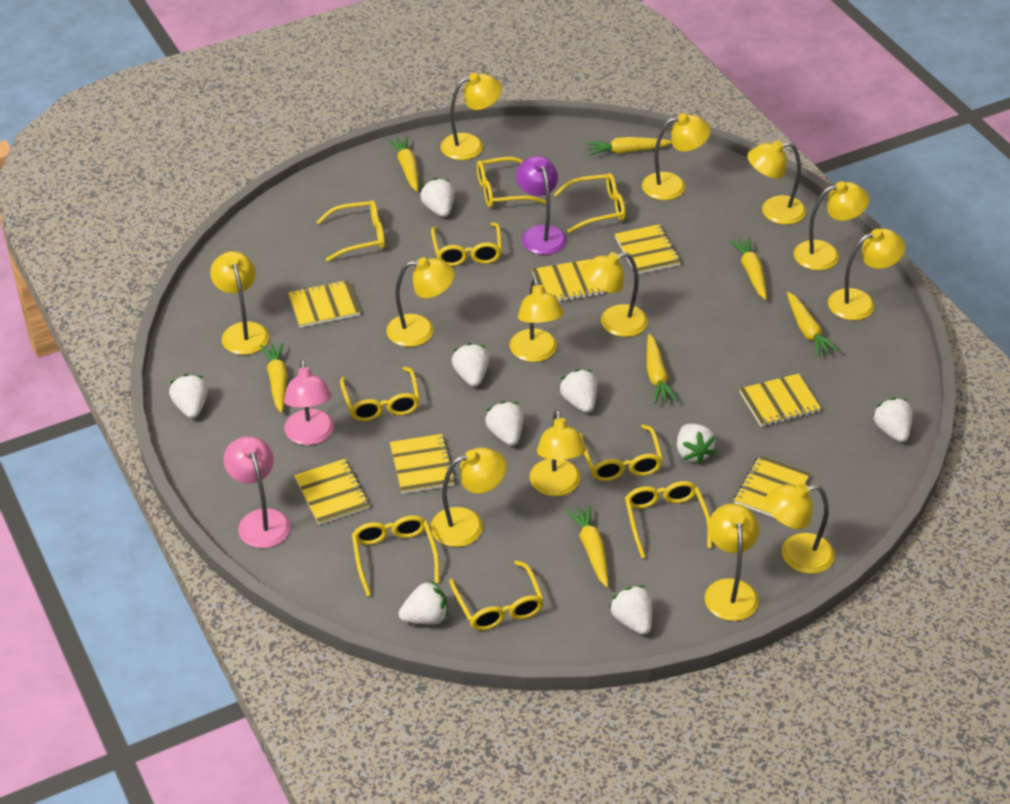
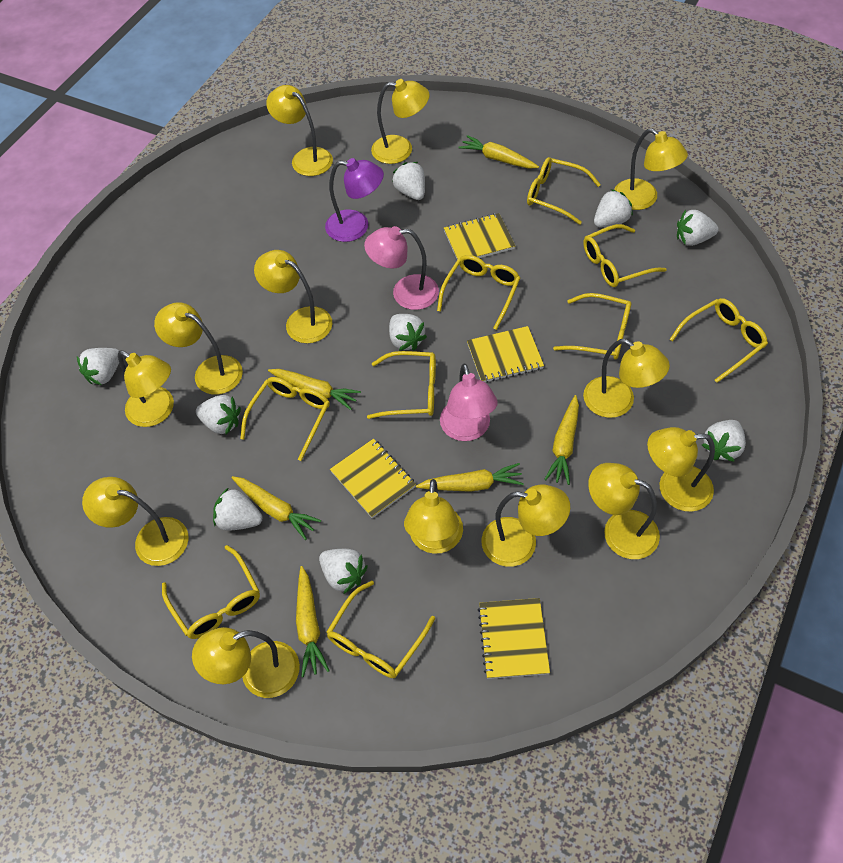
yellow carrot: 7 -> 6
yellow notebook: 7 -> 4

